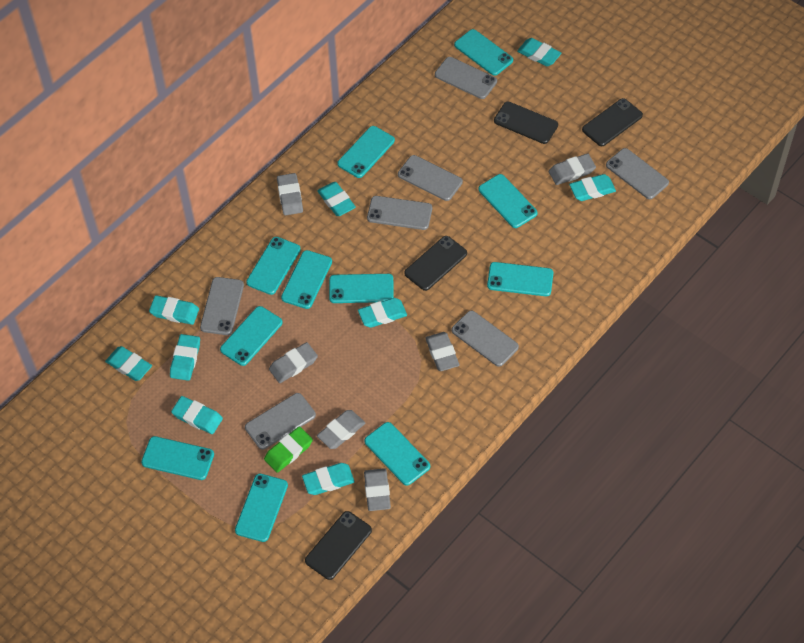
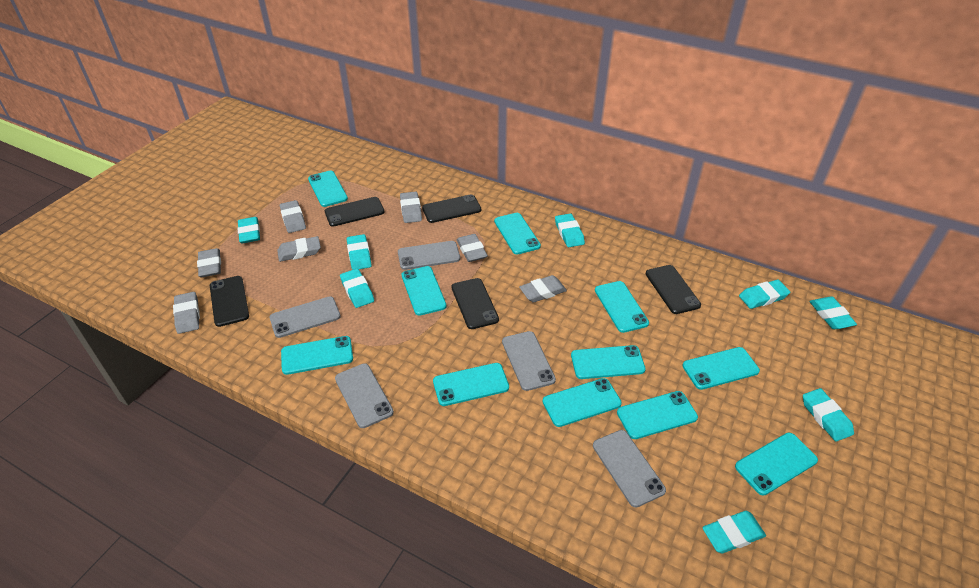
black phone: 4 -> 5
green eraser: 1 -> 0
grey eraser: 6 -> 7
grey phone: 7 -> 5
turquoise eraser: 9 -> 8

